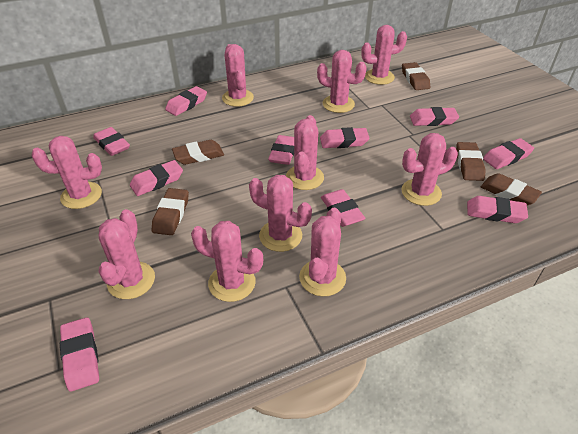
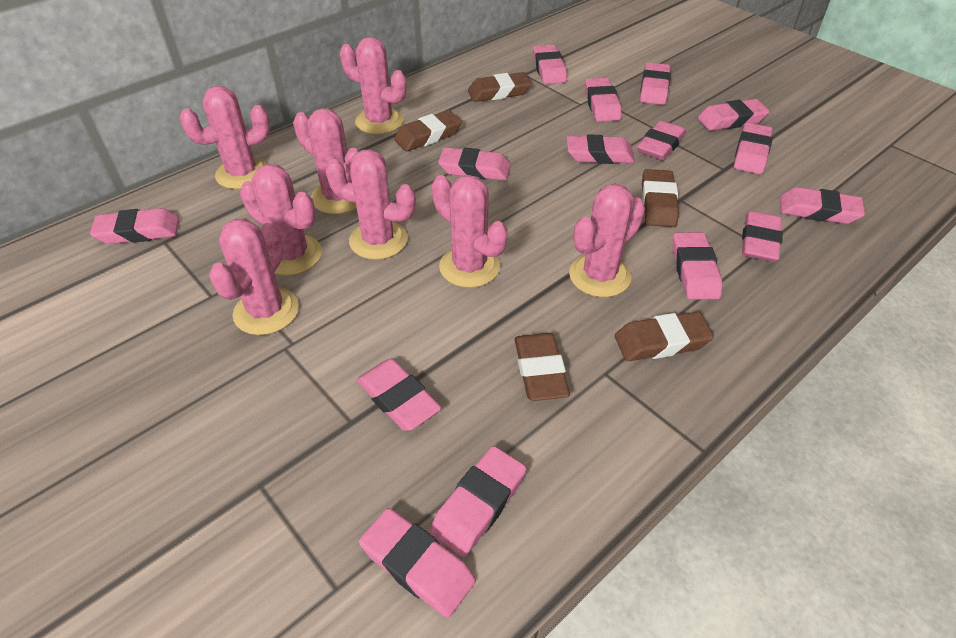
pink cactus: 10 -> 8
pink eraser: 10 -> 15

